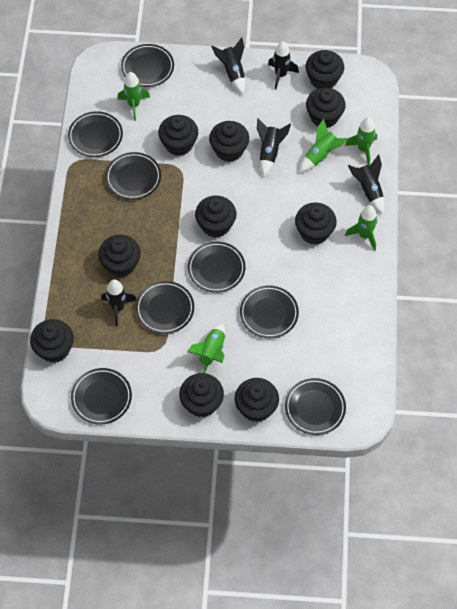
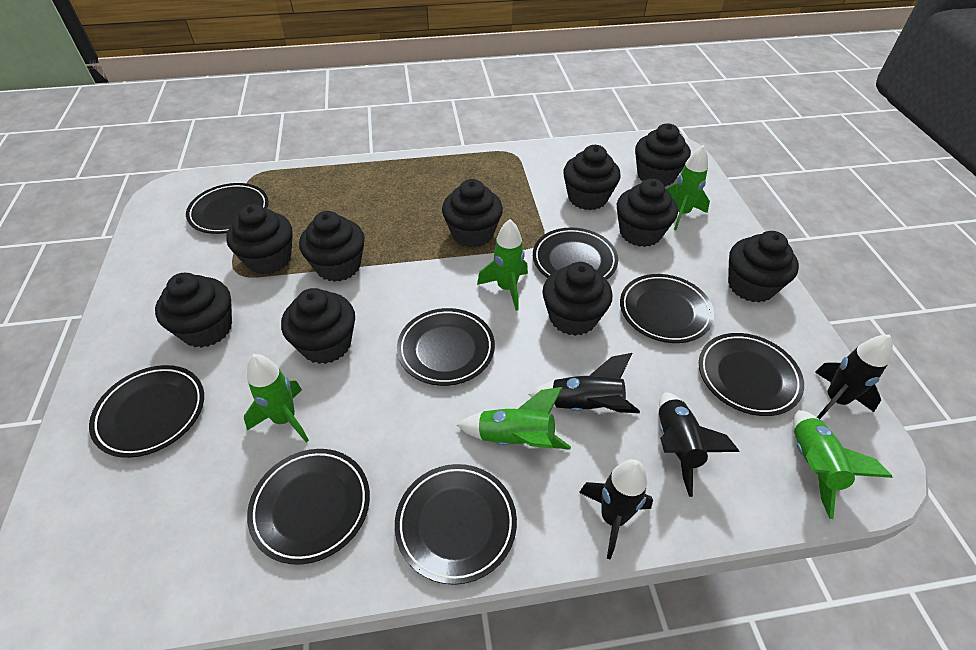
black rocket: 5 -> 4

